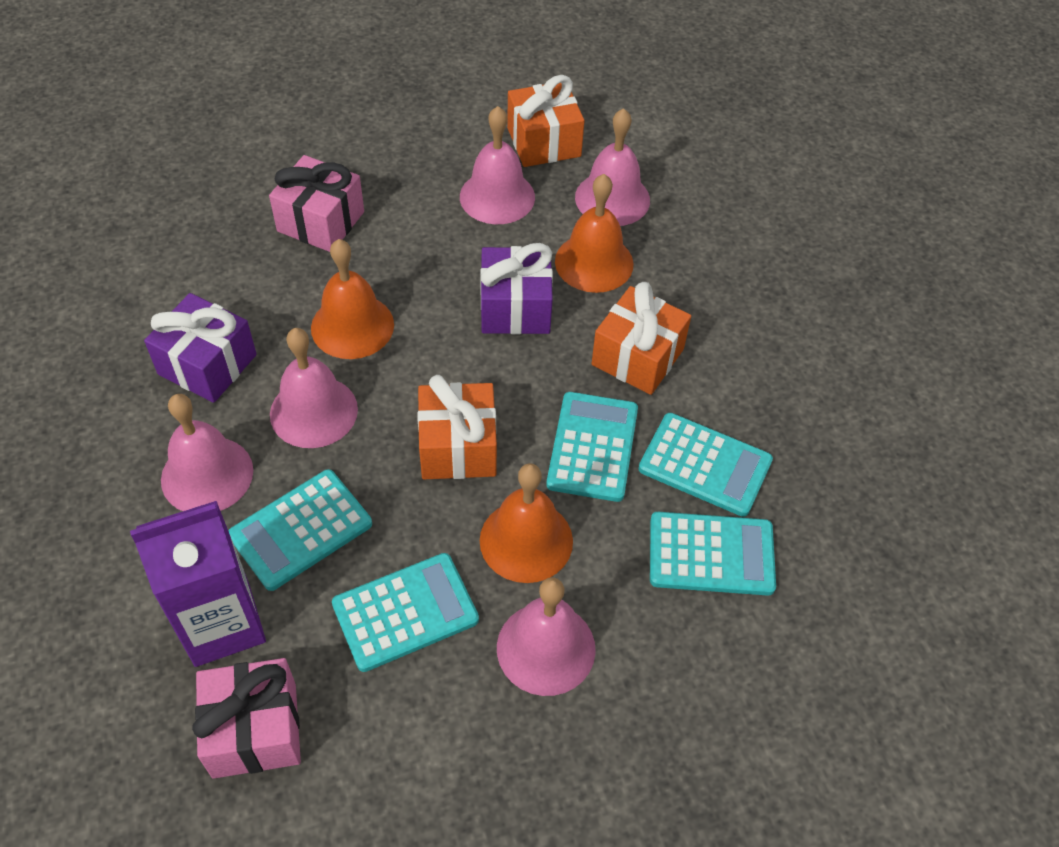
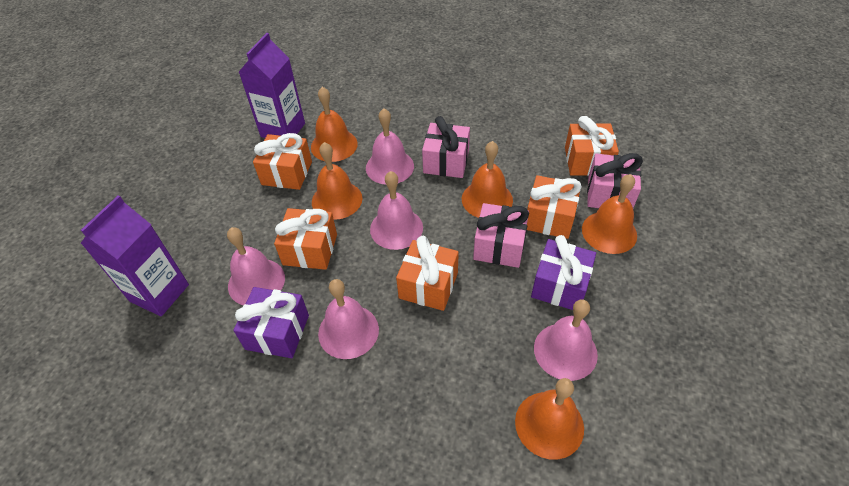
orange bell: 3 -> 5
orange gift: 3 -> 5
pink gift: 2 -> 3
purple carton: 1 -> 2
turquoise calculator: 5 -> 0

